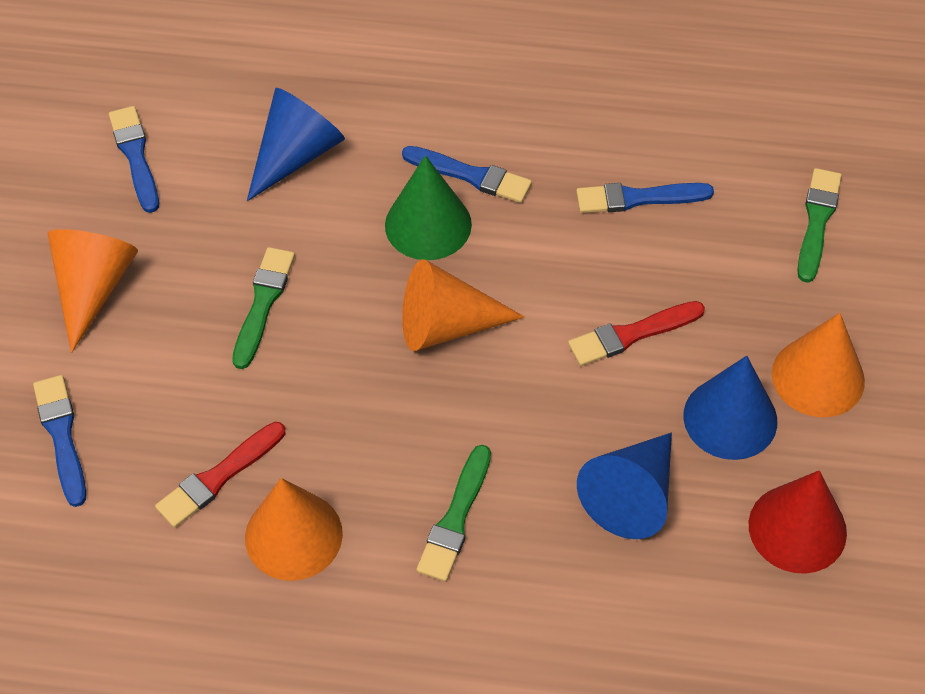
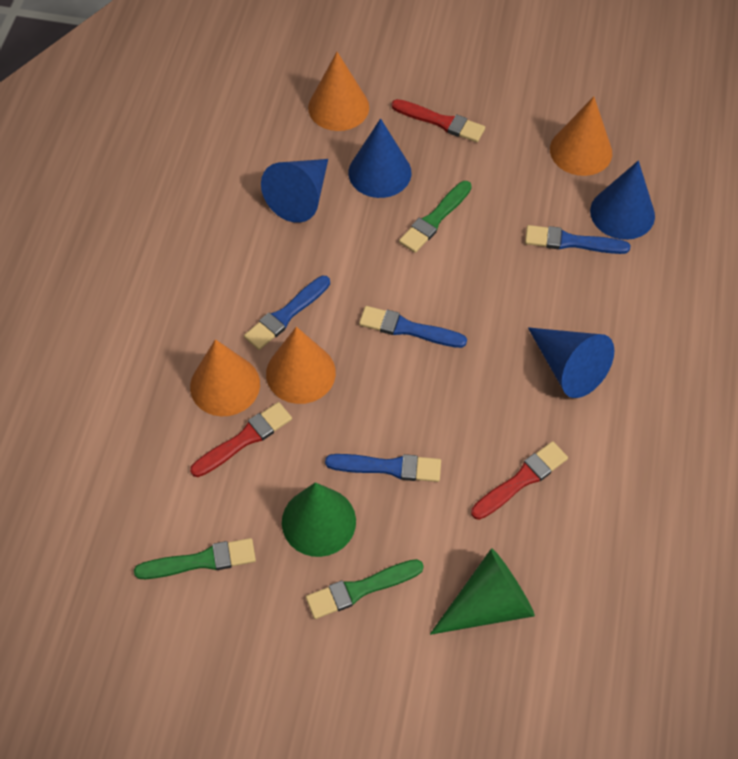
blue cone: 3 -> 4
green cone: 1 -> 2
red brush: 2 -> 3
red cone: 1 -> 0

